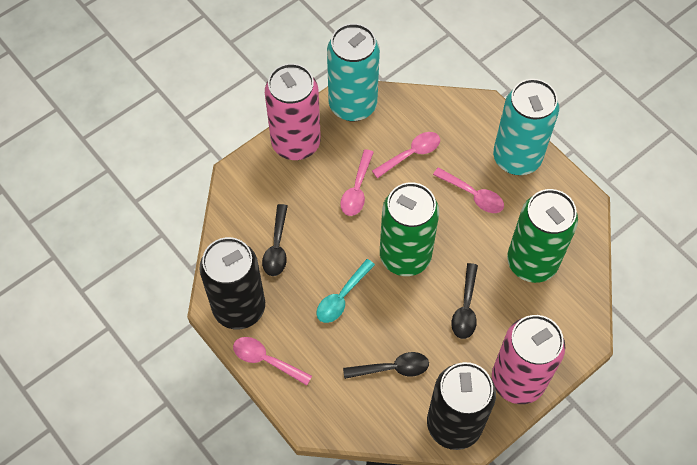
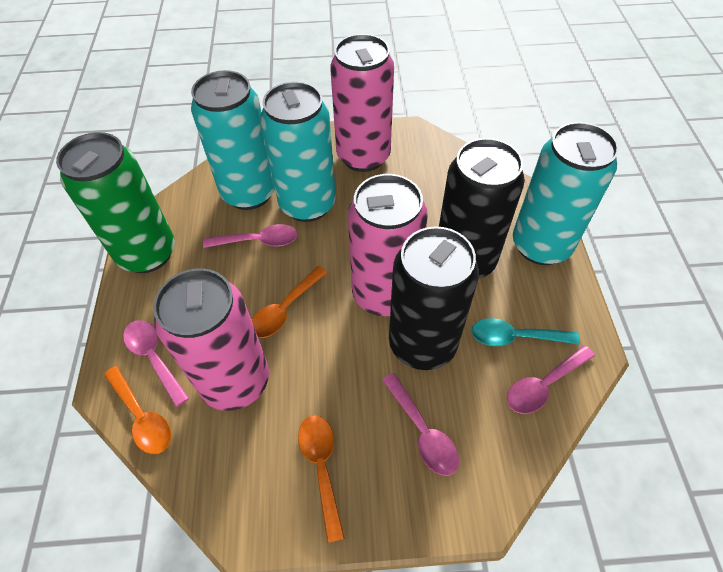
black spoon: 3 -> 0
green can: 2 -> 1
orange spoon: 0 -> 3
pink can: 2 -> 3
turquoise can: 2 -> 3

